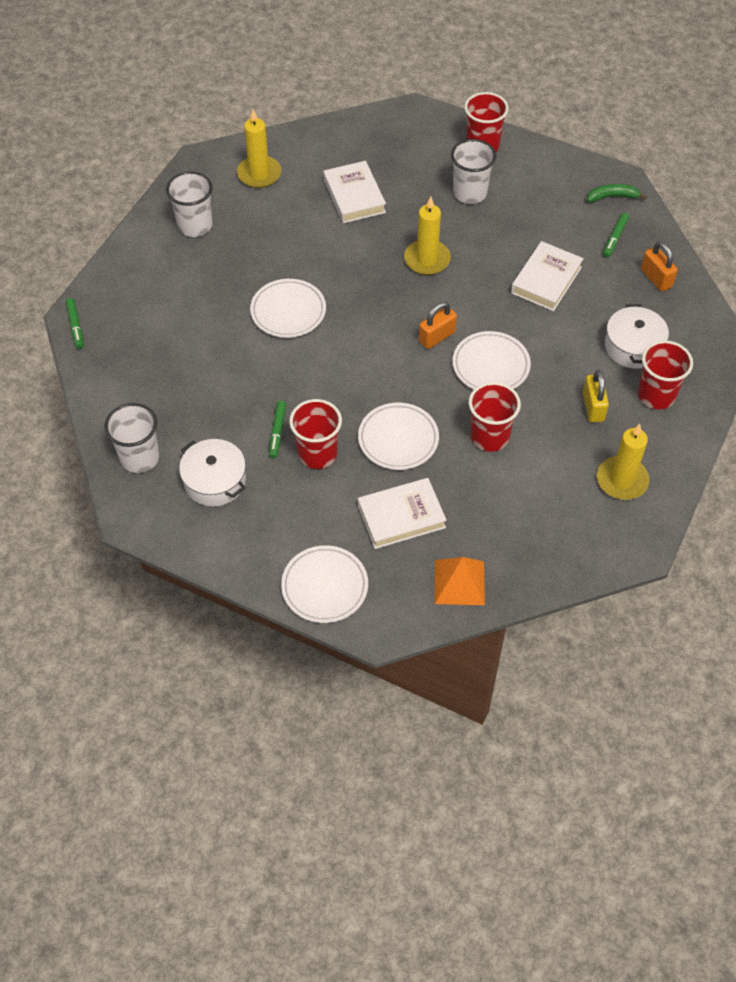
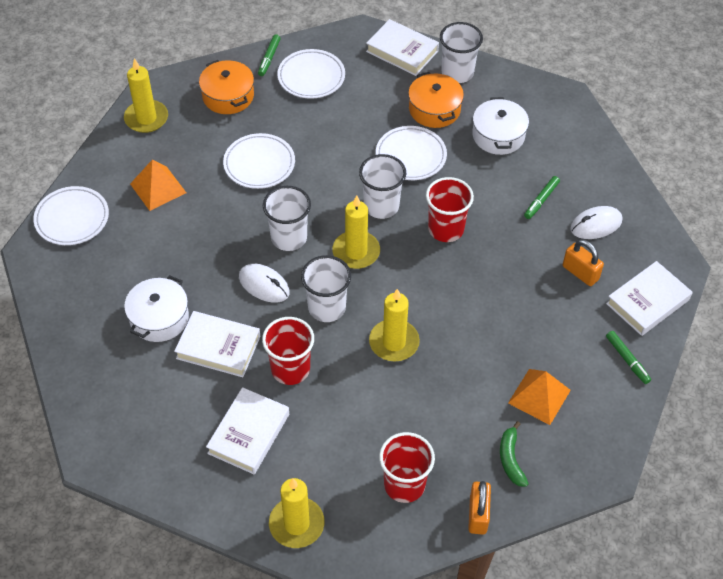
orange pot: 0 -> 2
orange pyramid: 1 -> 2
red cup: 4 -> 3
white book: 3 -> 4
white cup: 3 -> 4
white mouse: 0 -> 2
yellow candle: 3 -> 4
yellow padlock: 1 -> 0

